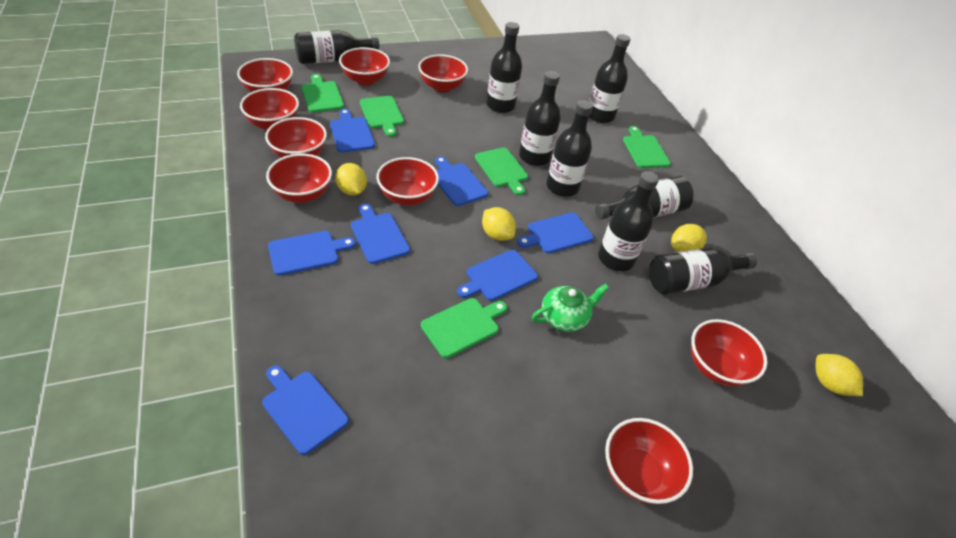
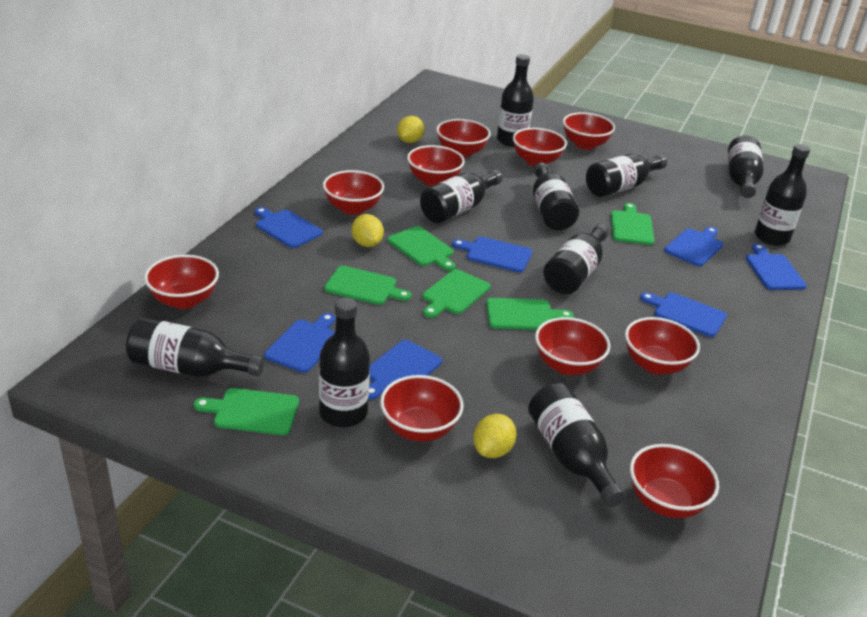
black bottle: 8 -> 10
green cutting board: 5 -> 6
green teapot: 1 -> 0
red bowl: 9 -> 10
yellow lemon: 4 -> 3

